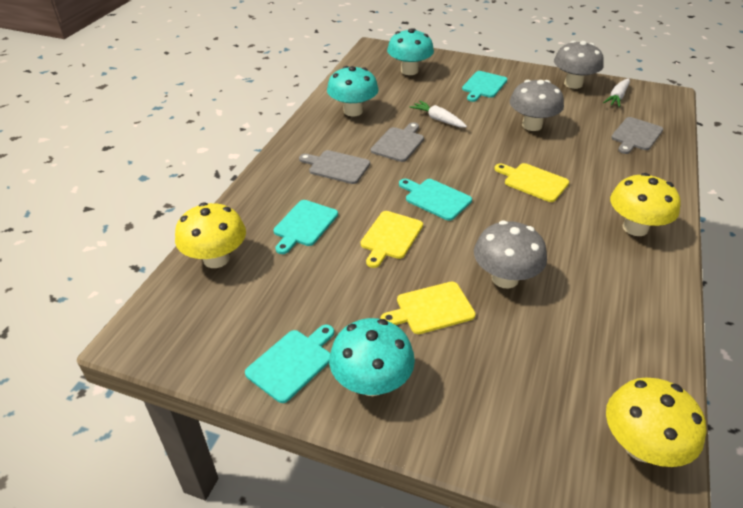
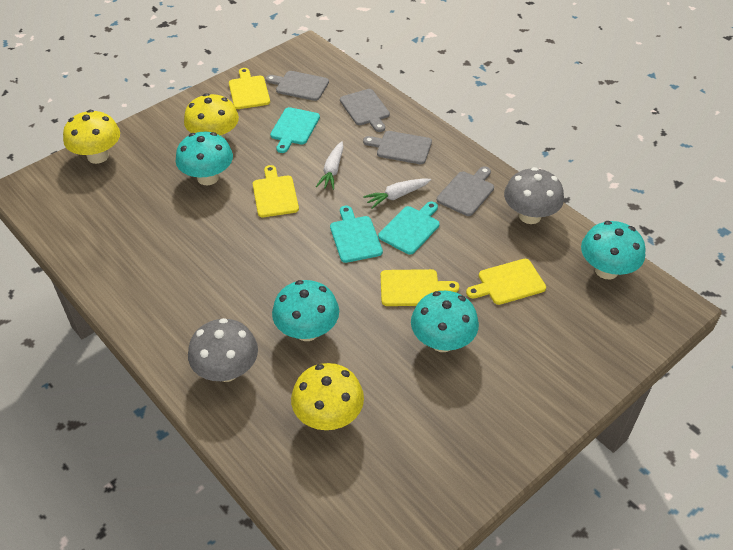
grey cutting board: 3 -> 4
grey mushroom: 3 -> 2
turquoise cutting board: 4 -> 3
turquoise mushroom: 3 -> 4
yellow cutting board: 3 -> 4

